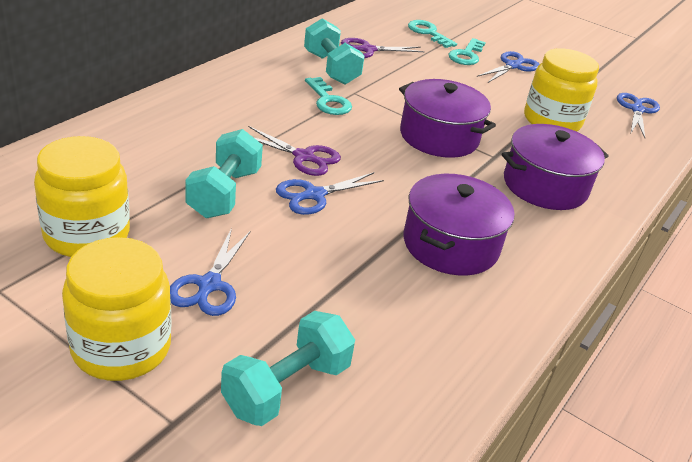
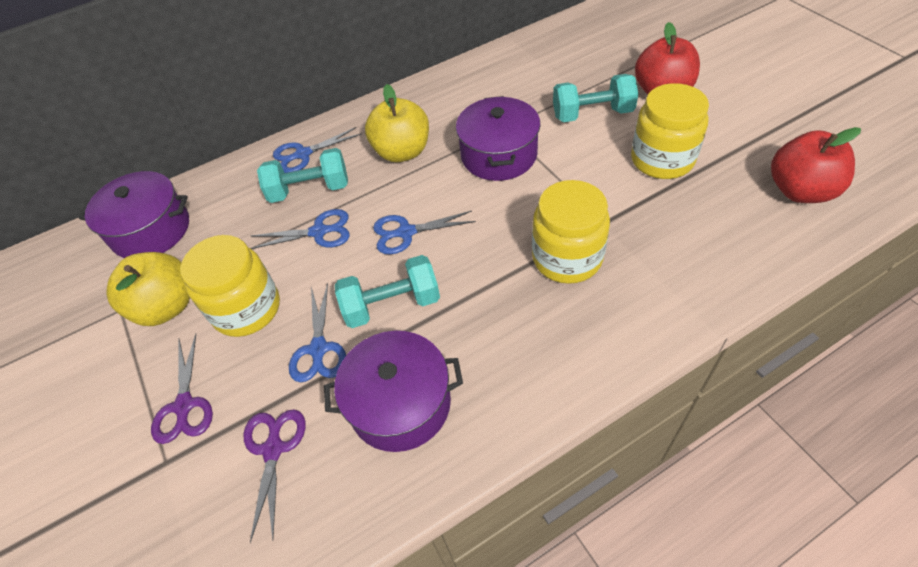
red apple: 0 -> 2
turquoise key: 3 -> 0
yellow apple: 0 -> 2

